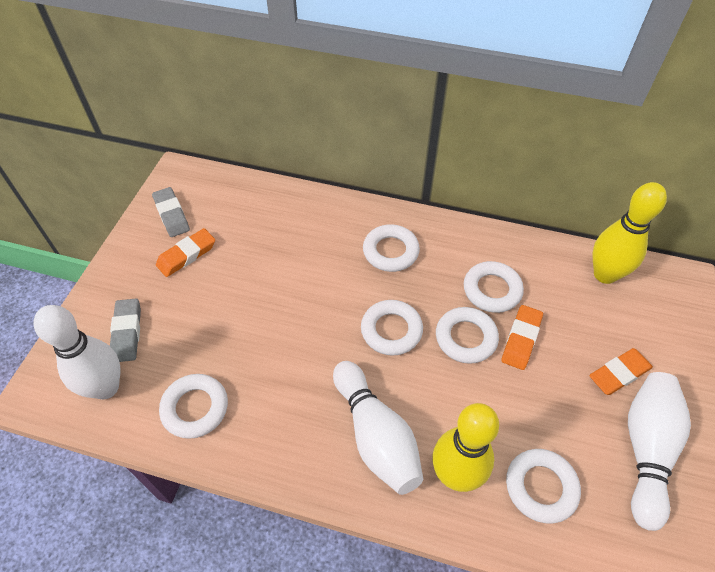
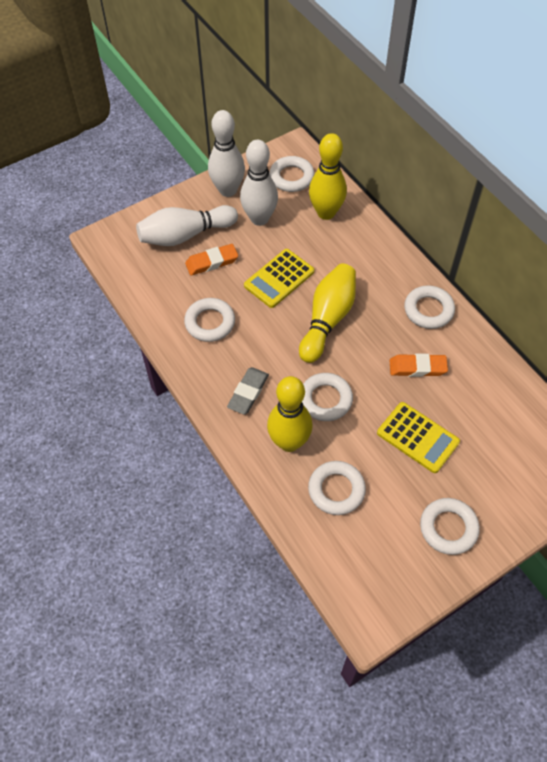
grey eraser: 2 -> 1
orange eraser: 3 -> 2
yellow bowling pin: 2 -> 3
yellow calculator: 0 -> 2

